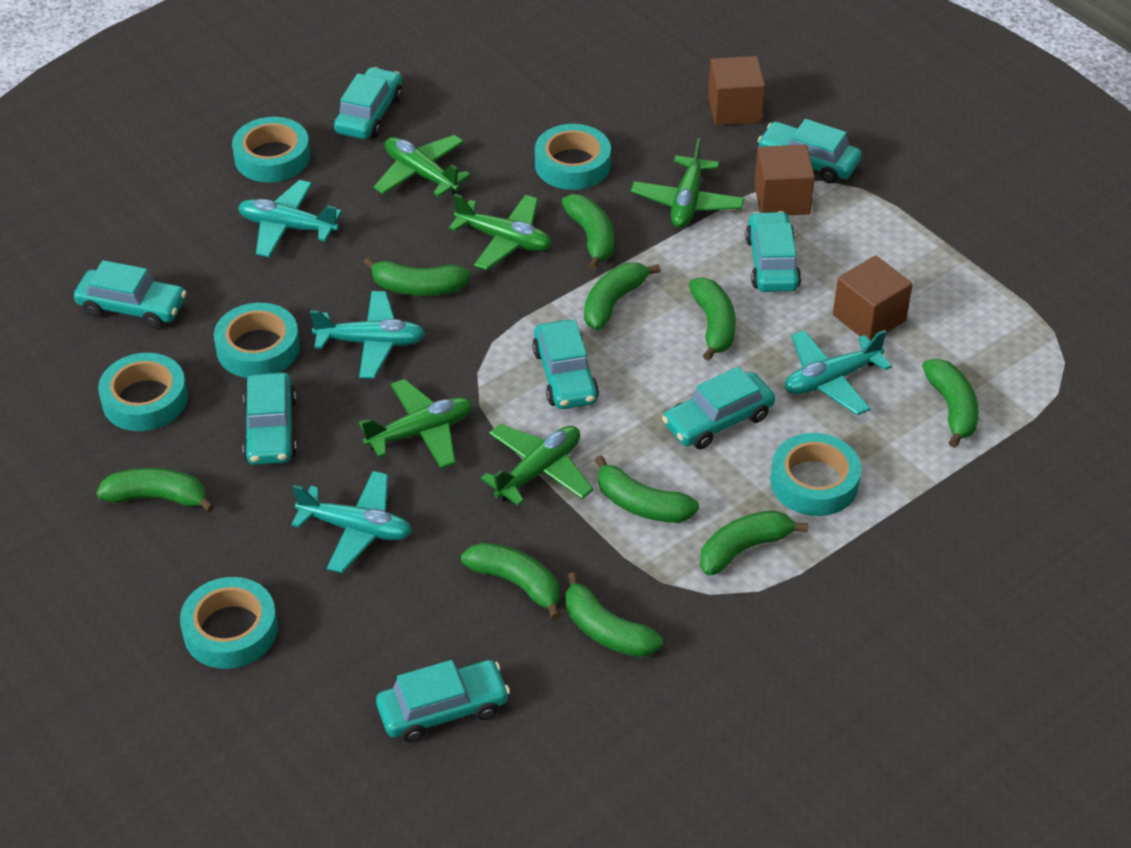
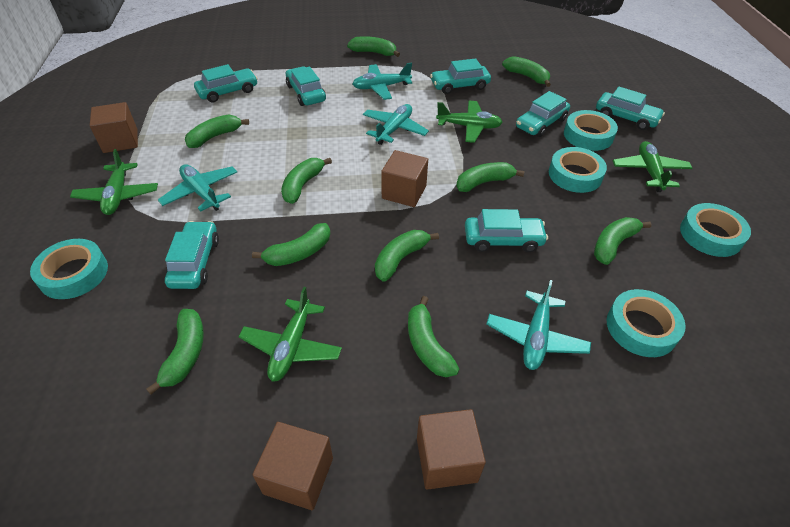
brown cube: 3 -> 4
green plane: 5 -> 4
turquoise car: 8 -> 7
turquoise tape: 6 -> 5

